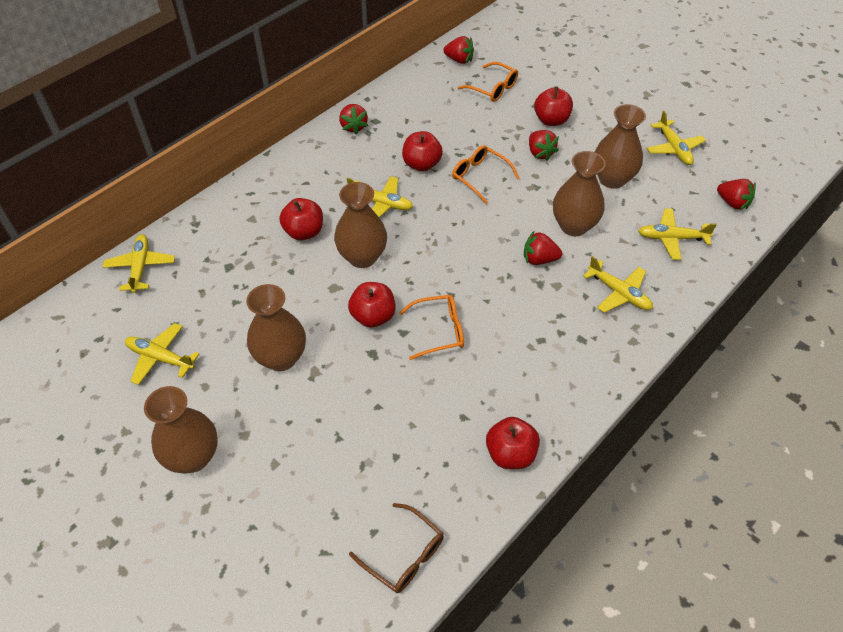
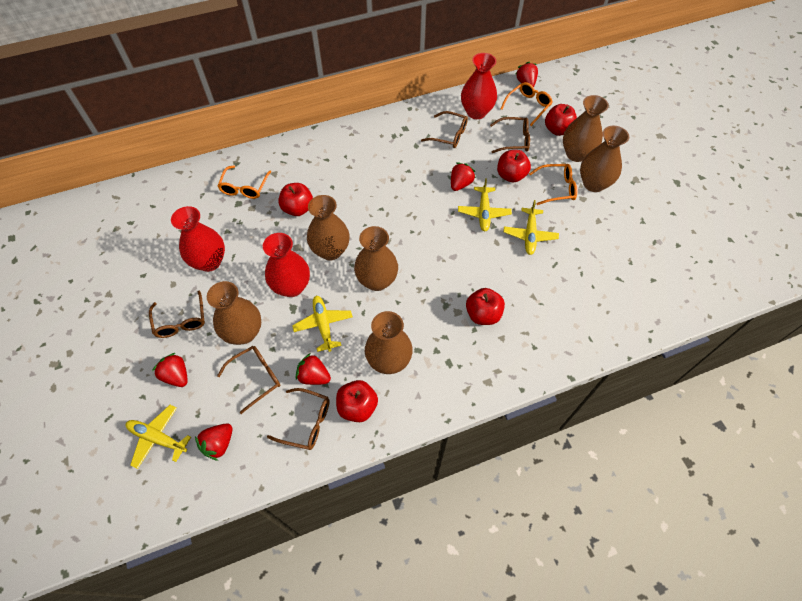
brown glasses: 1 -> 5
brown vase: 5 -> 6
red vase: 0 -> 3
yellow plane: 6 -> 4

